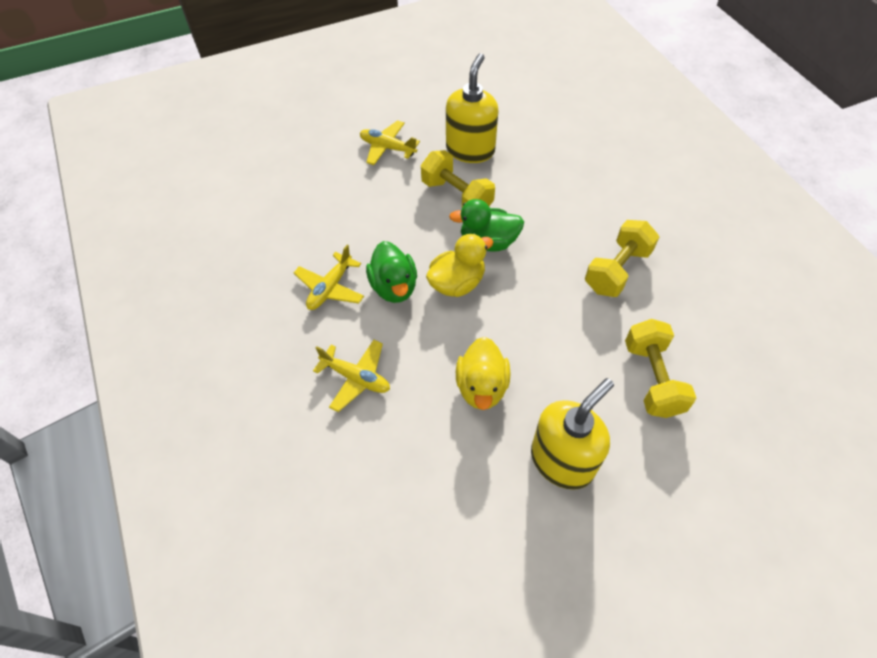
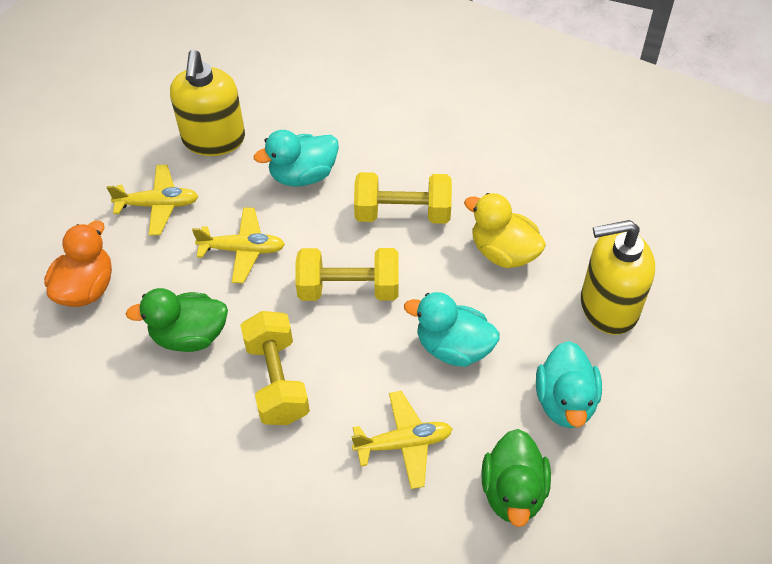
orange duck: 0 -> 1
turquoise duck: 0 -> 3
yellow duck: 2 -> 1

